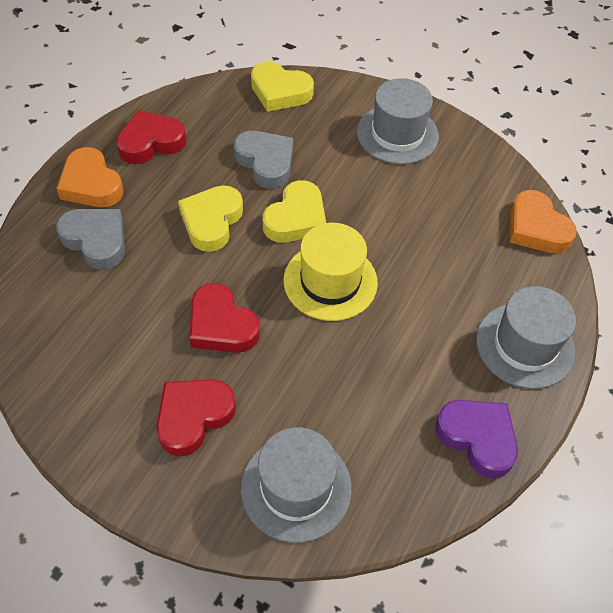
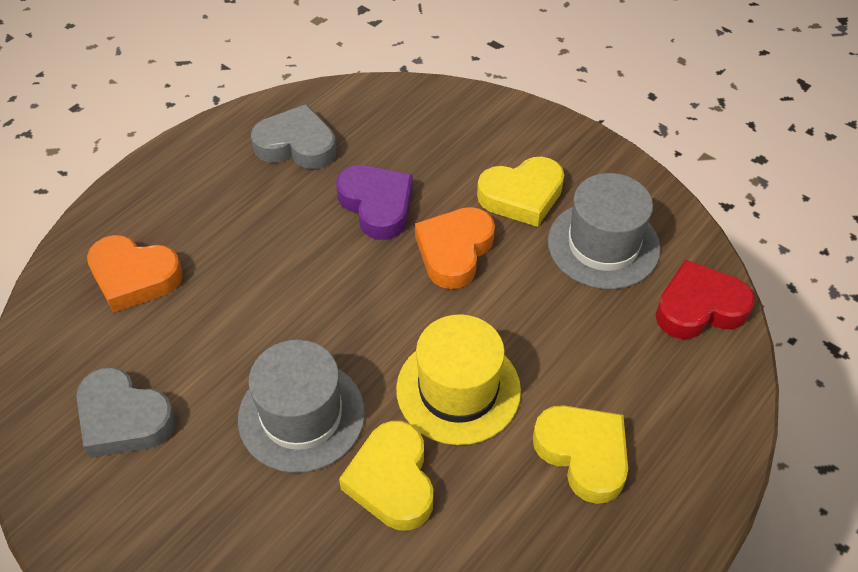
grey hat: 3 -> 2
red heart: 3 -> 1

